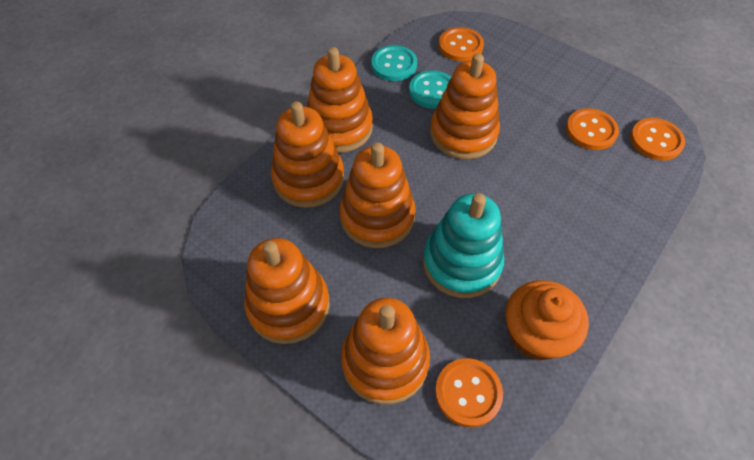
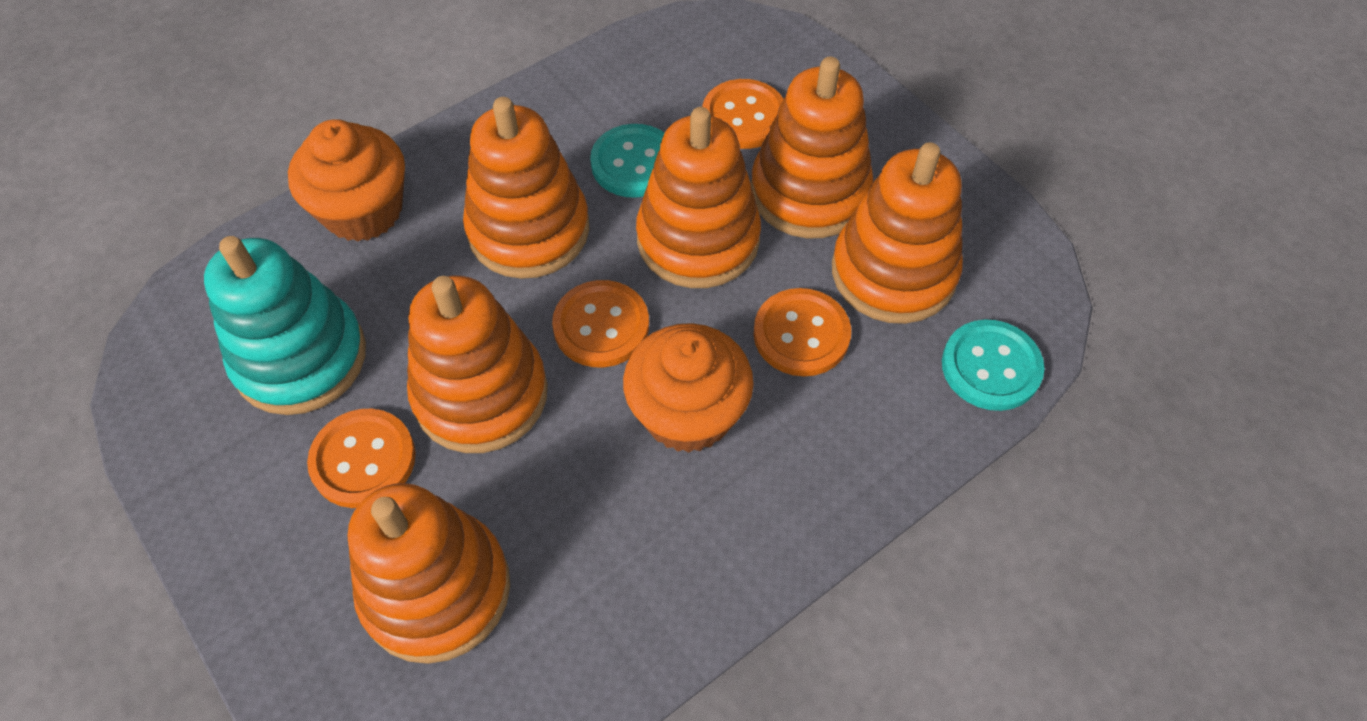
orange cupcake: 1 -> 2

